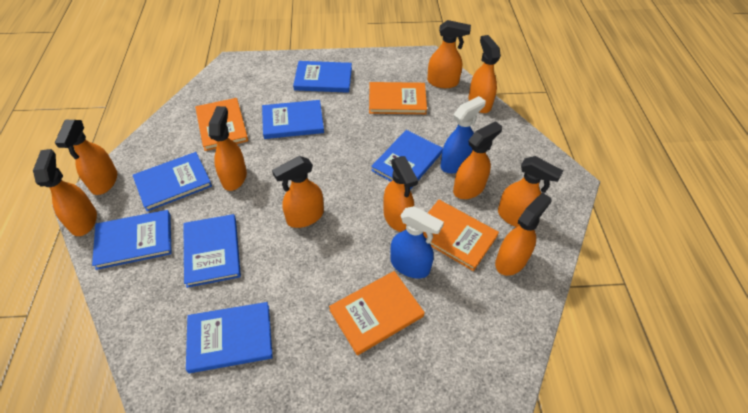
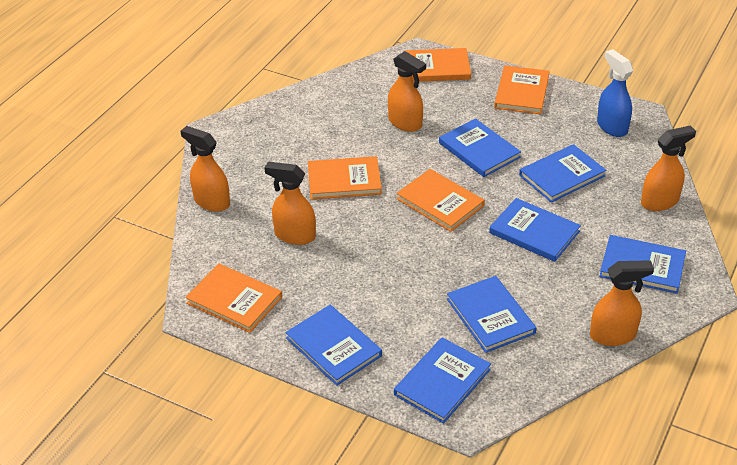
blue spray bottle: 2 -> 1
orange book: 4 -> 5
orange spray bottle: 10 -> 5

